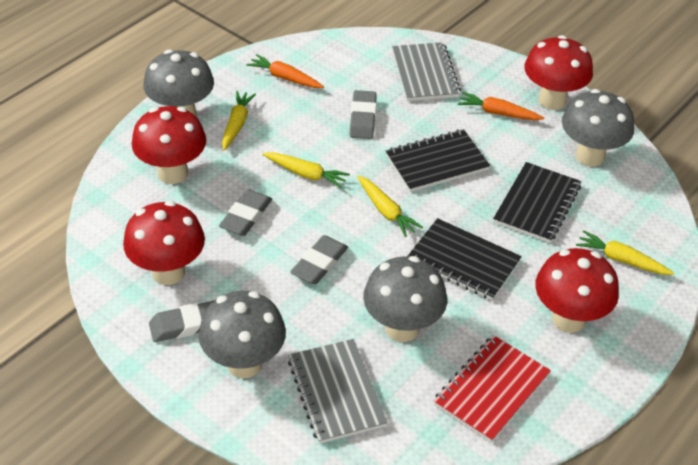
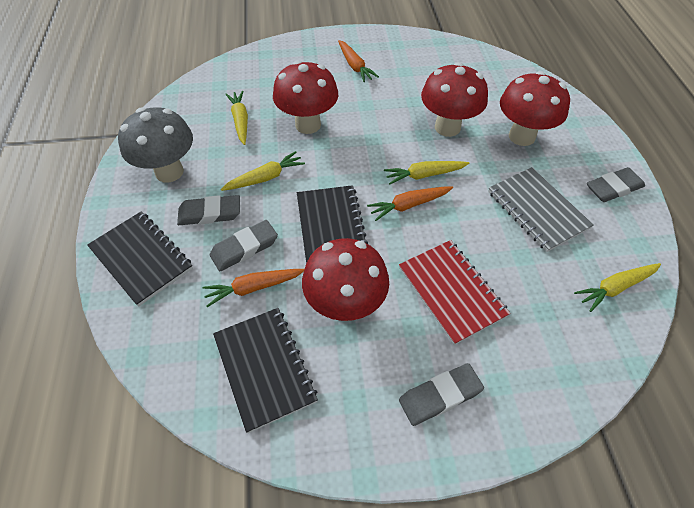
grey mushroom: 4 -> 1
grey notebook: 2 -> 1
orange carrot: 2 -> 3

